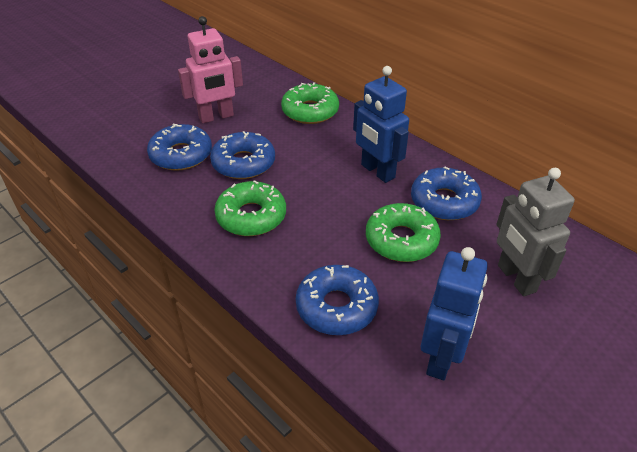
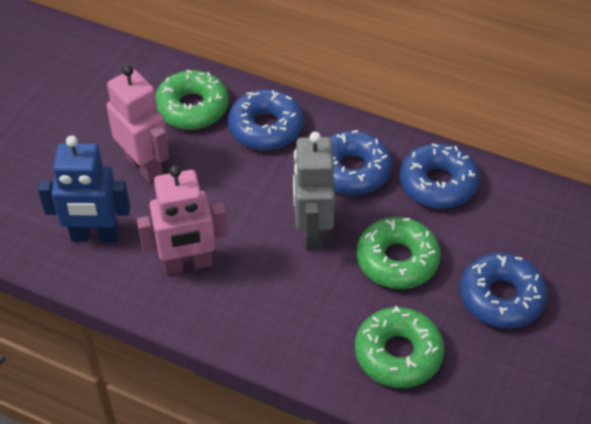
blue robot: 2 -> 1
pink robot: 1 -> 2

